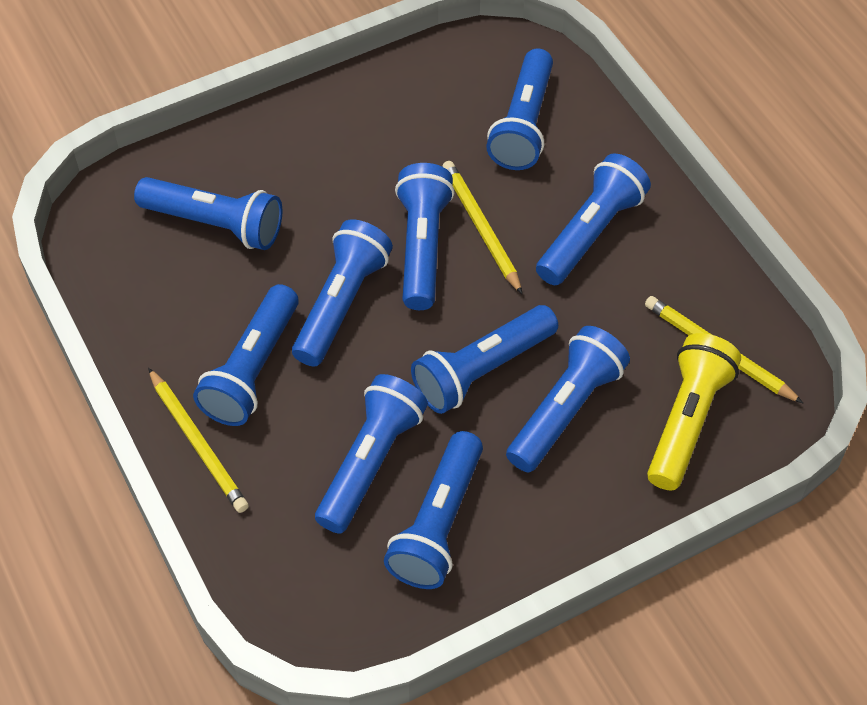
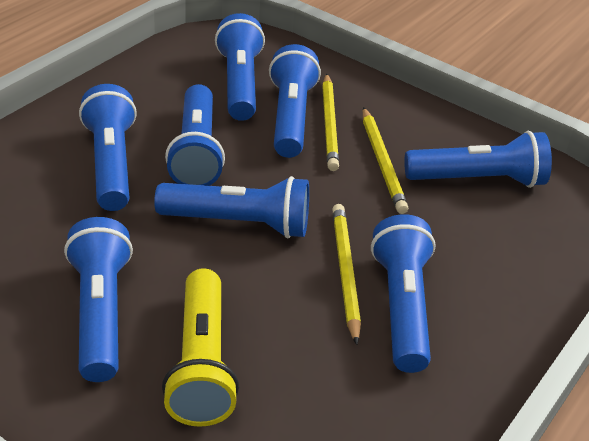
blue flashlight: 10 -> 8

